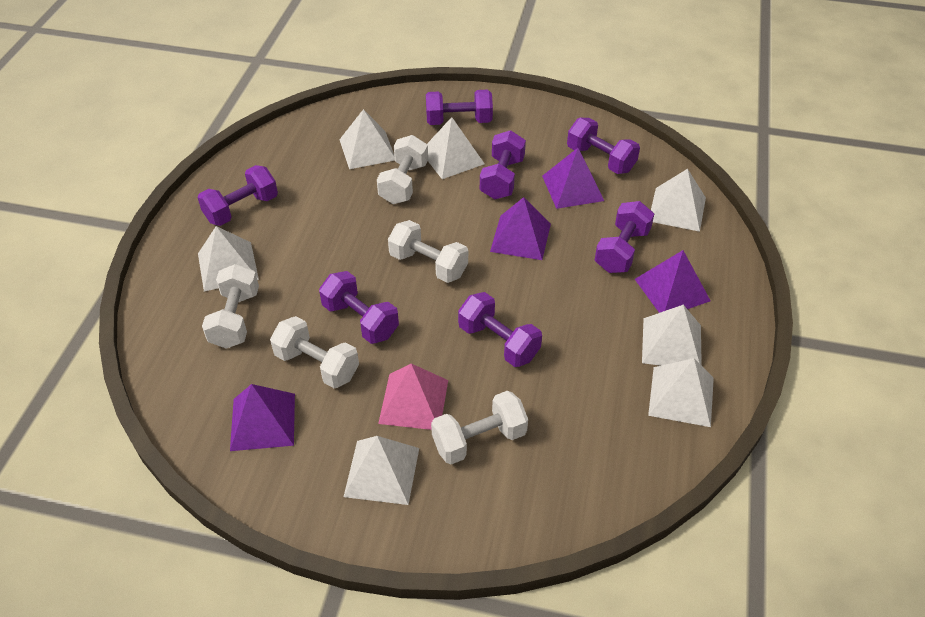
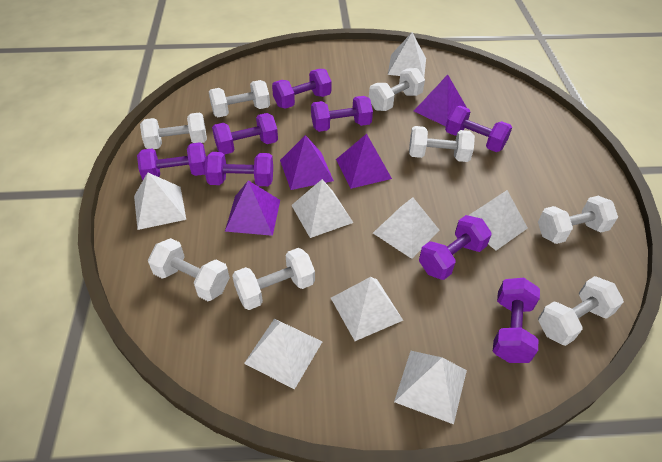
pink pyramid: 1 -> 0
purple dumbbell: 7 -> 8
white dumbbell: 5 -> 8
white pyramid: 7 -> 8

